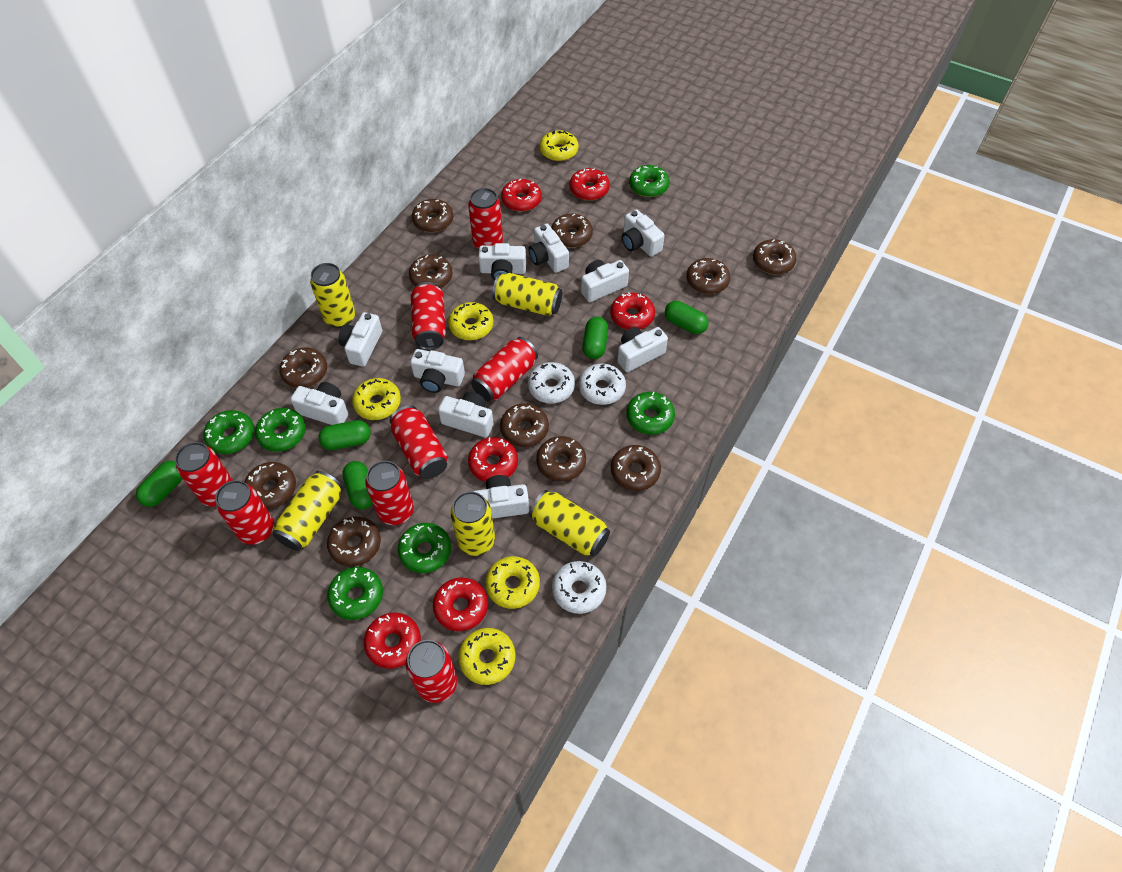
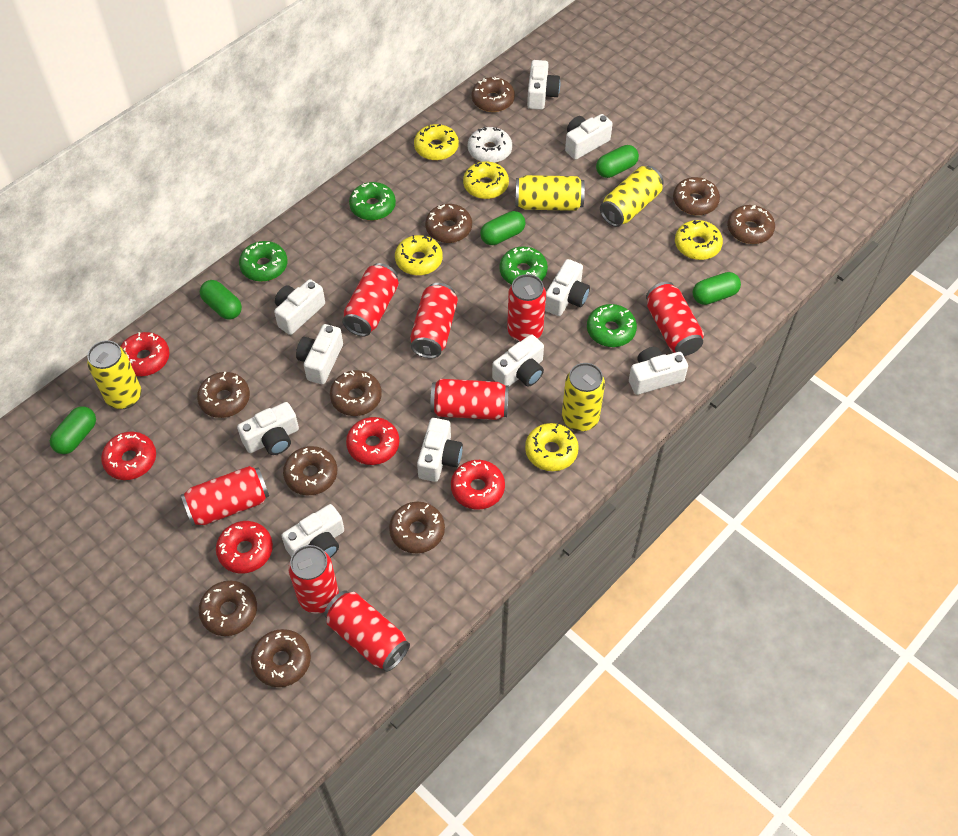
brown donut: 11 -> 10
green donut: 6 -> 4
red donut: 6 -> 5
white donut: 3 -> 1
yellow can: 5 -> 4

